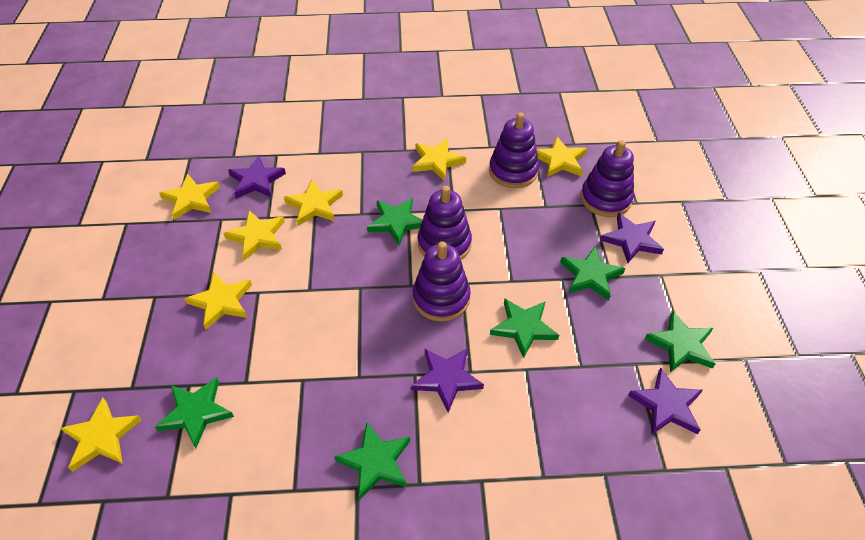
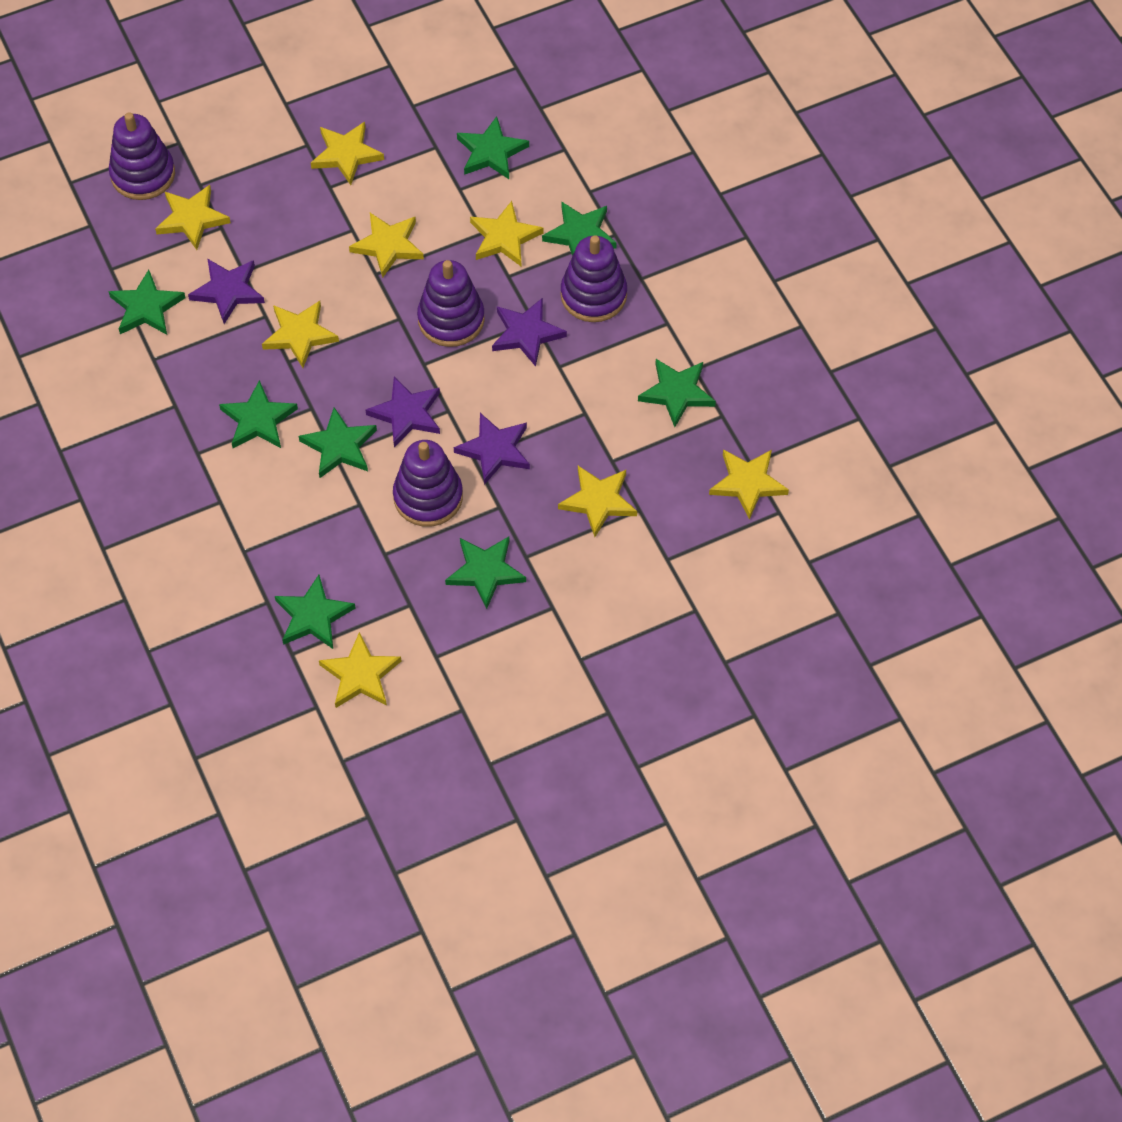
green star: 6 -> 8
yellow star: 7 -> 8

